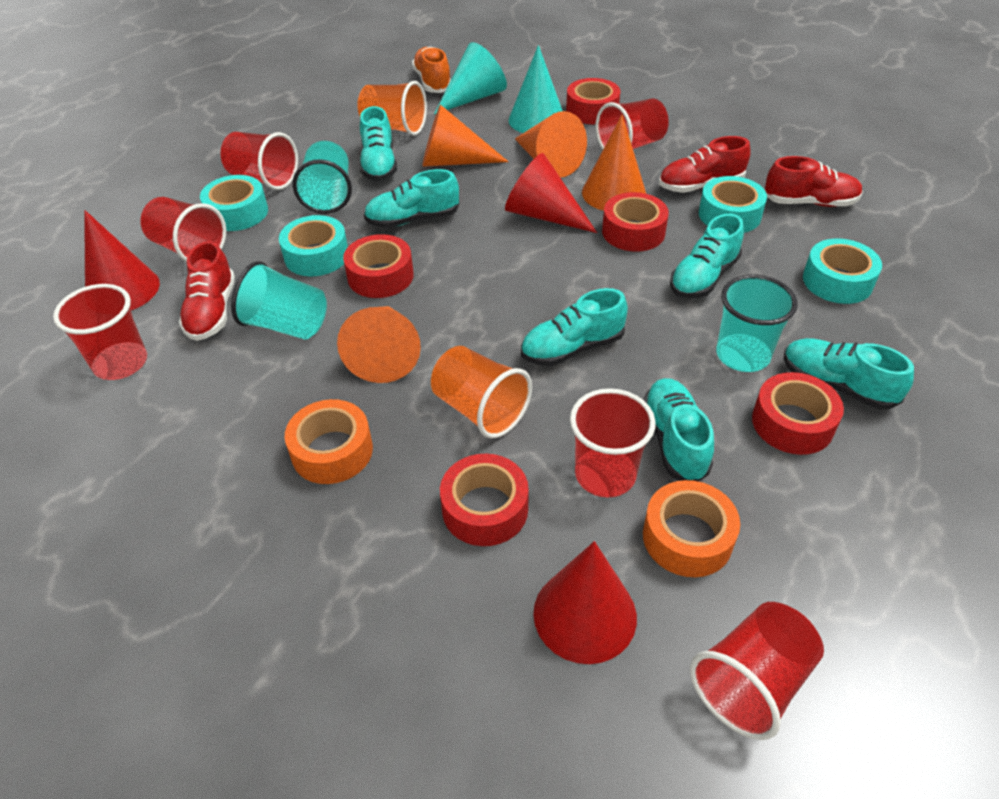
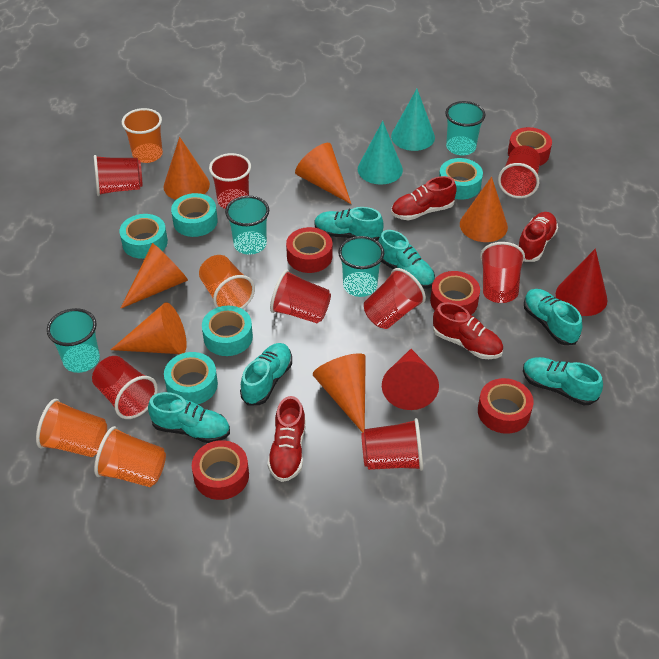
orange cone: 4 -> 6
orange cup: 2 -> 4
orange shoe: 1 -> 0
orange tape: 2 -> 0
red cone: 3 -> 2
red cup: 6 -> 8
red shoe: 3 -> 4
turquoise cup: 3 -> 4
turquoise tape: 4 -> 5

